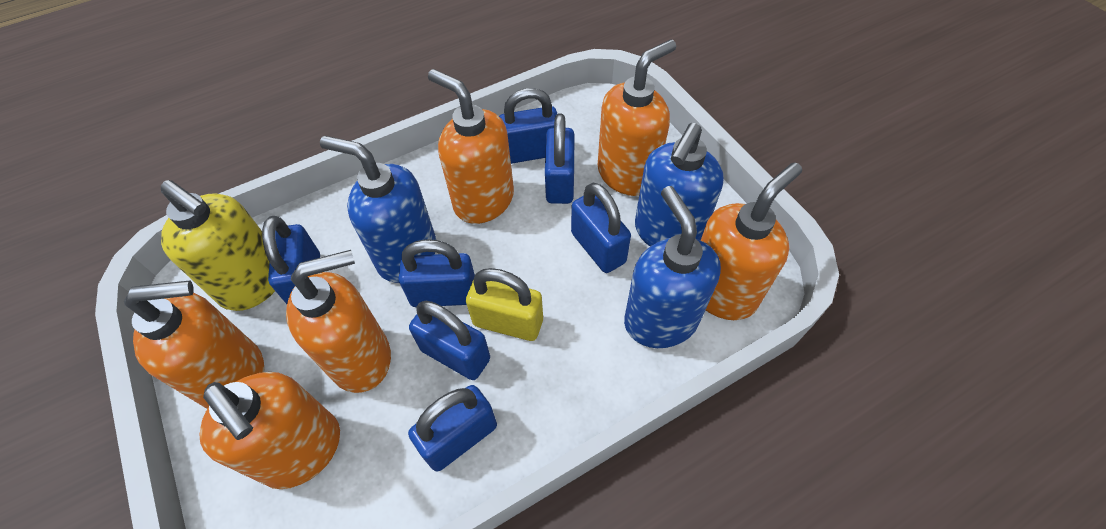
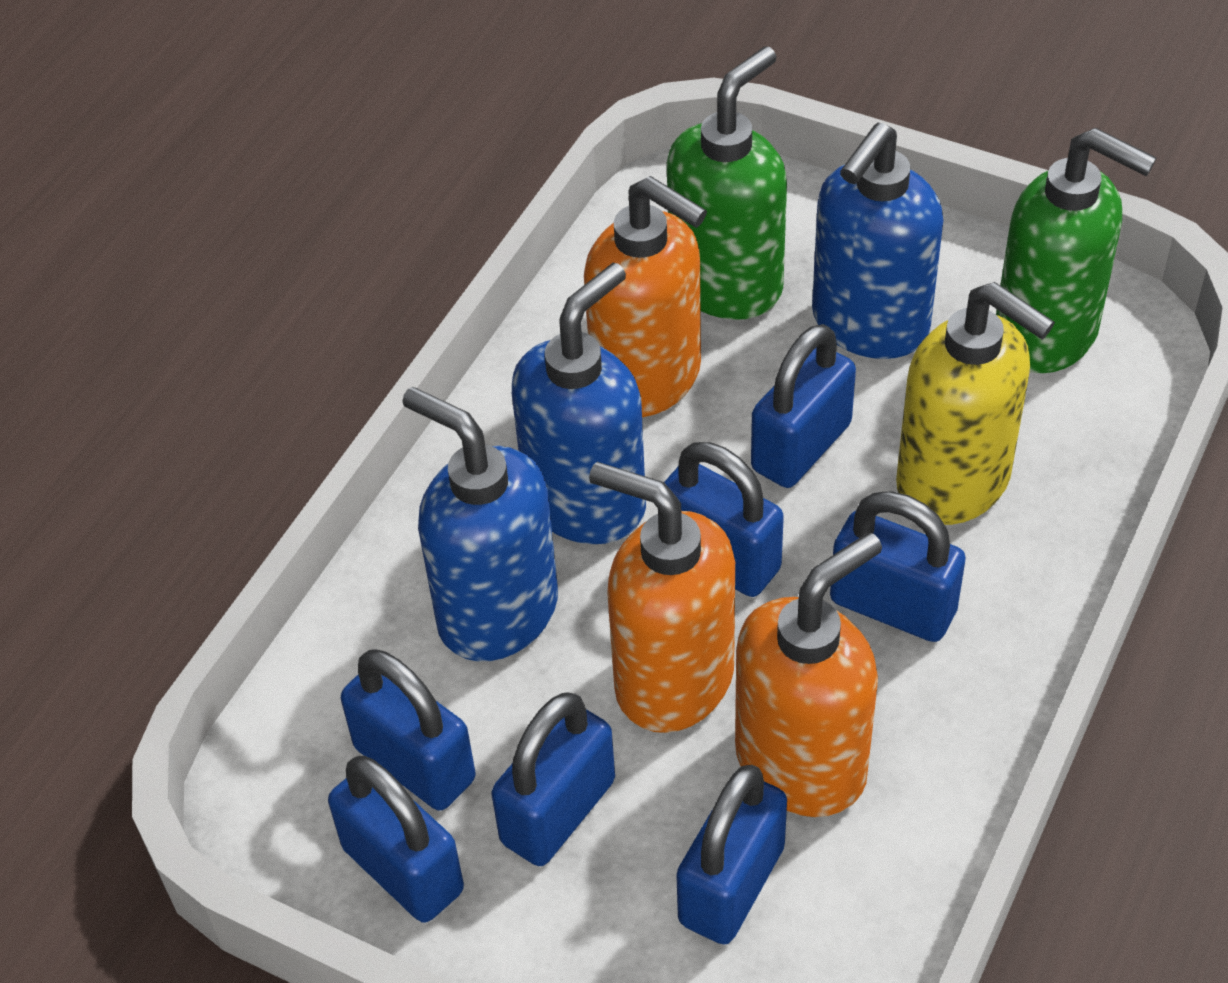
green soap dispenser: 0 -> 2
orange soap dispenser: 6 -> 3
yellow padlock: 1 -> 0

